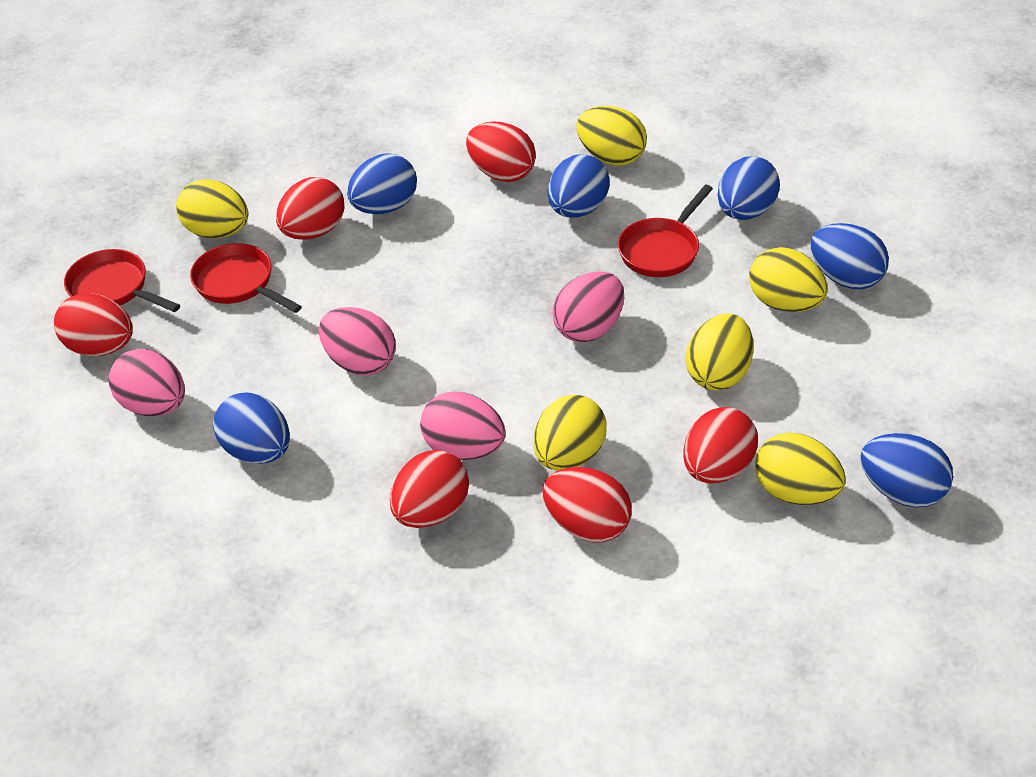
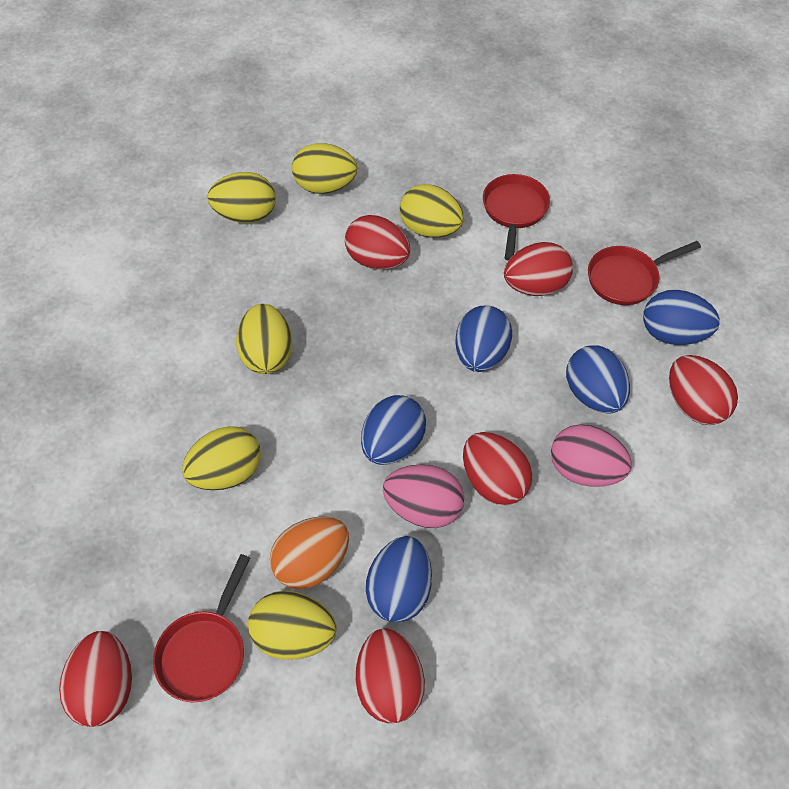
blue egg: 6 -> 5
orange egg: 0 -> 1
pink egg: 4 -> 2

